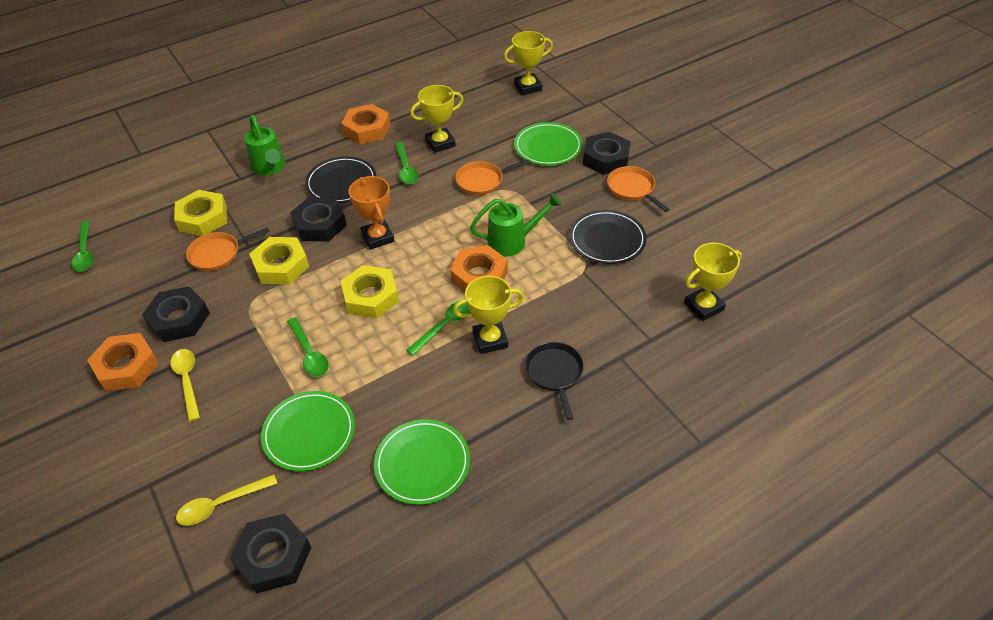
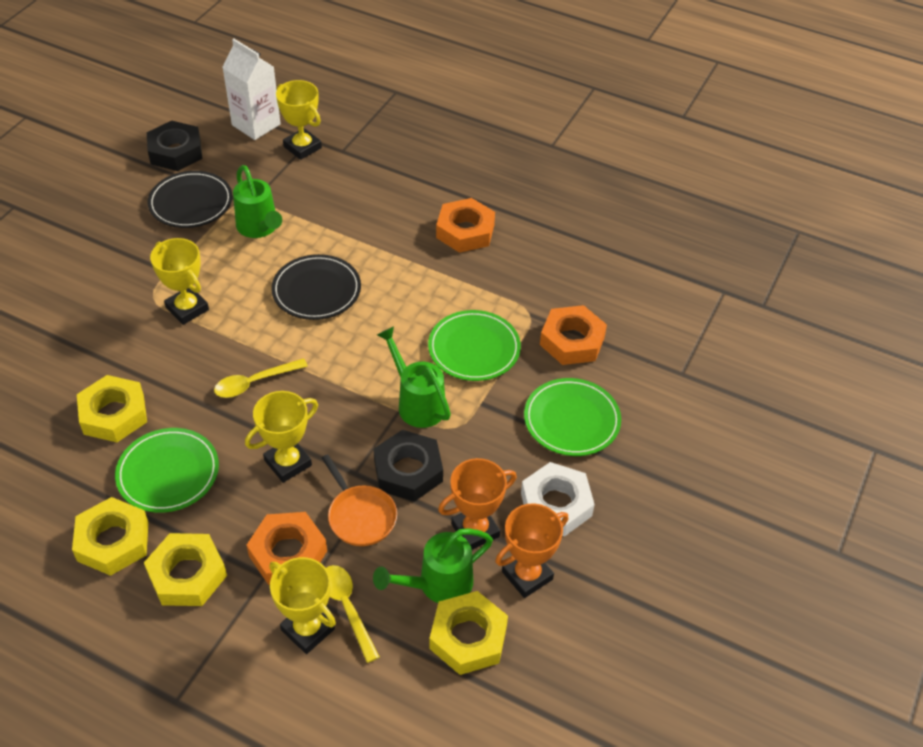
black nut: 4 -> 2
black pan: 1 -> 0
green spoon: 4 -> 0
green watering can: 2 -> 3
orange pan: 3 -> 1
orange trophy: 1 -> 2
white carton: 0 -> 1
white nut: 0 -> 1
yellow nut: 3 -> 4

